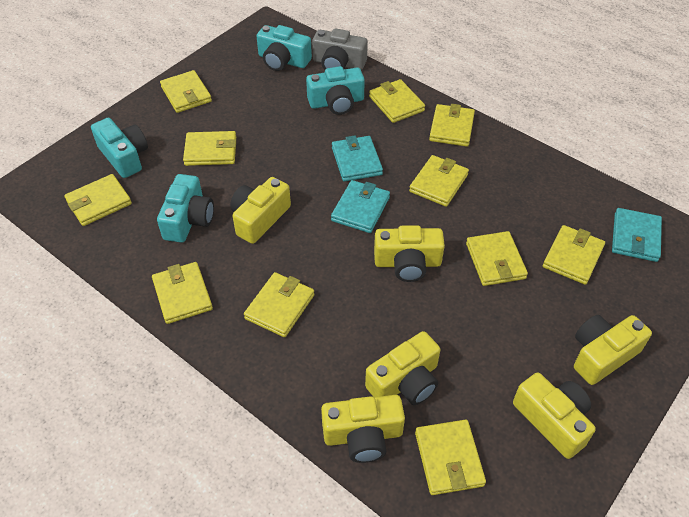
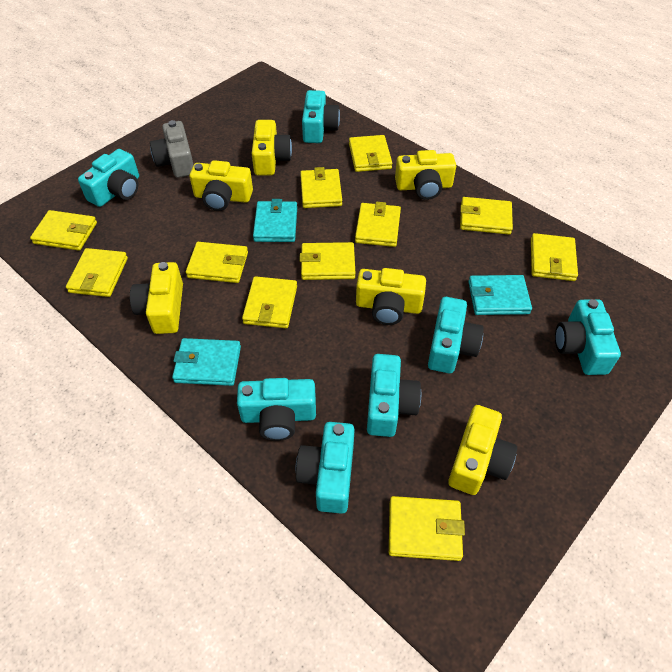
turquoise camera: 4 -> 7

